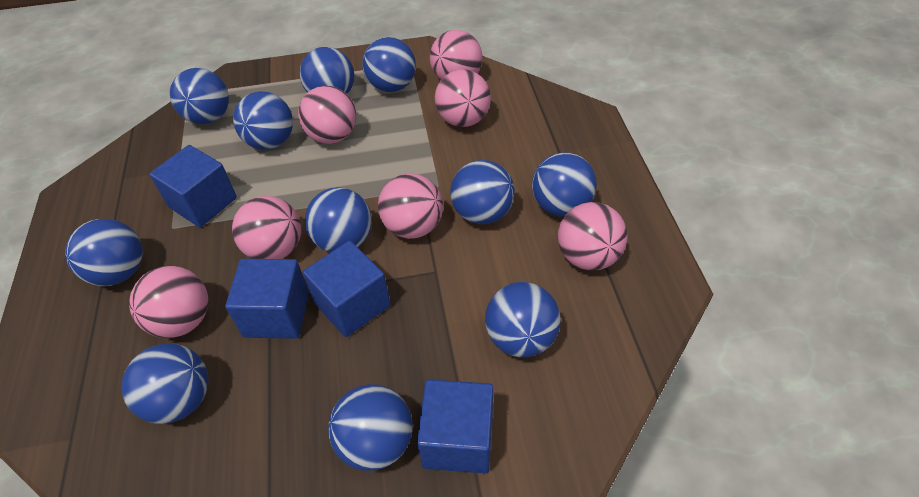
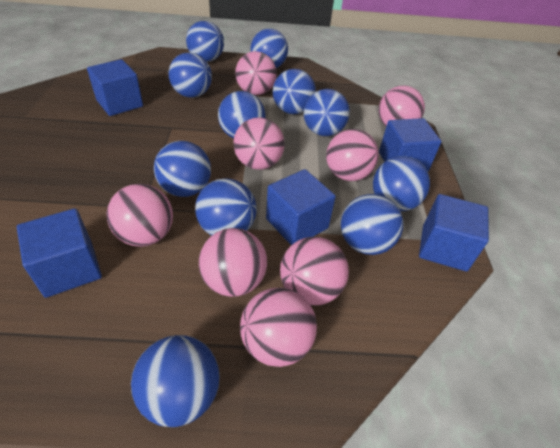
blue cube: 4 -> 5
pink ball: 7 -> 8

